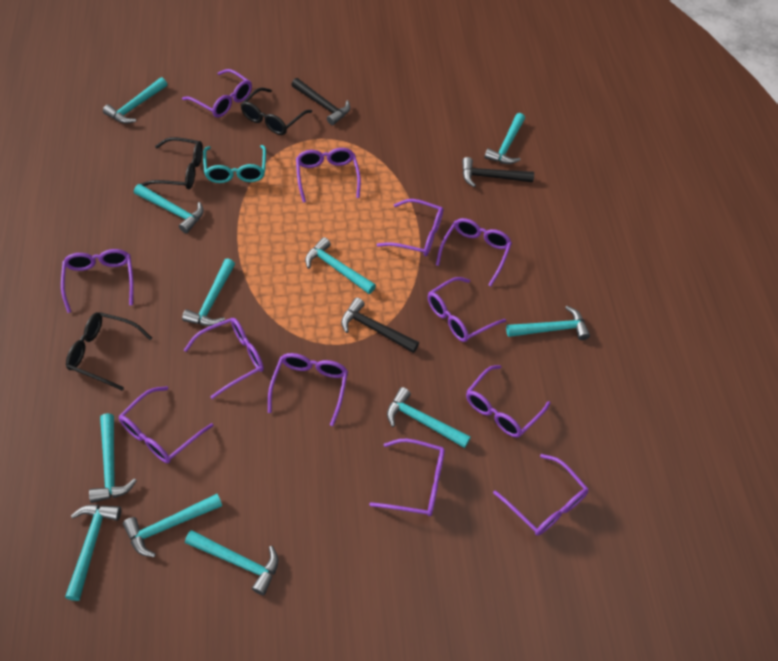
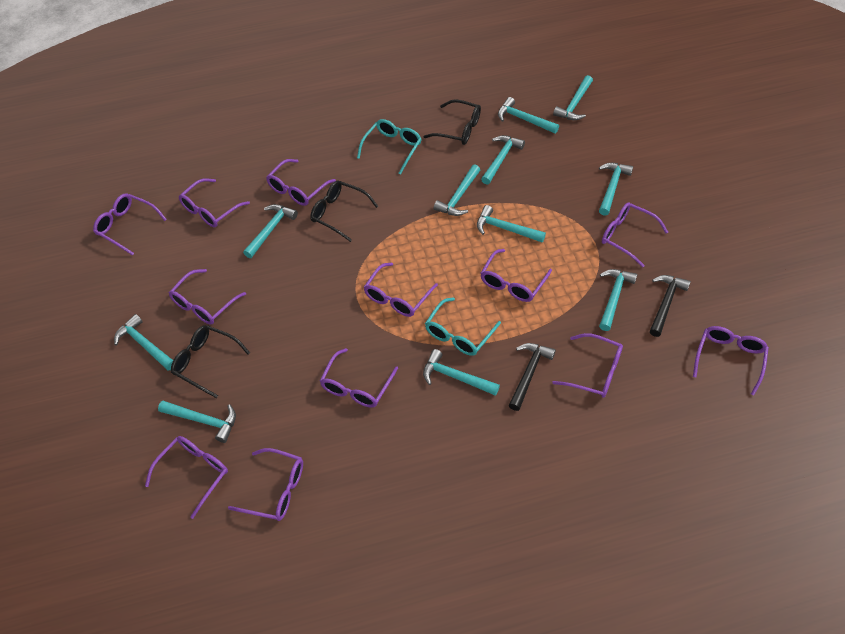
black hammer: 3 -> 2
turquoise glasses: 1 -> 2

